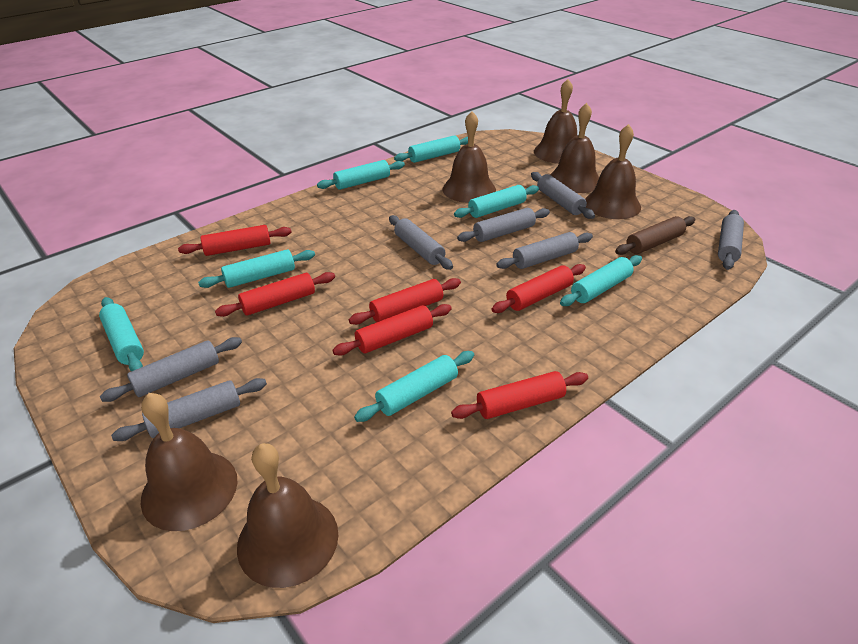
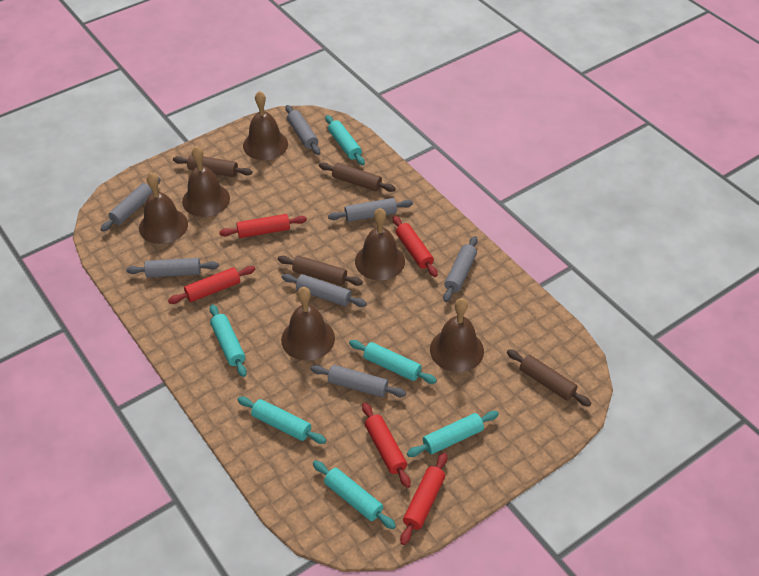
brown rolling pin: 1 -> 4
red rolling pin: 6 -> 5
turquoise rolling pin: 7 -> 6

